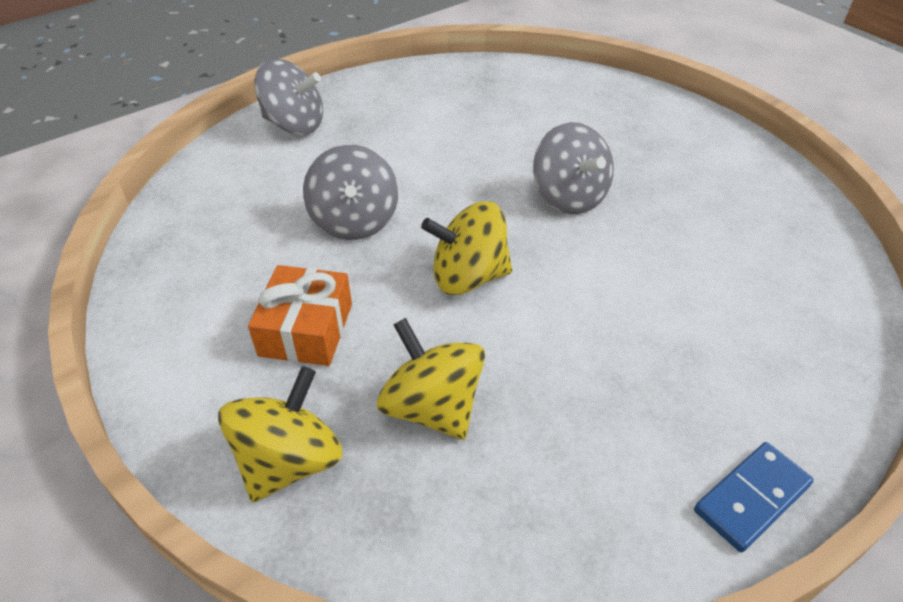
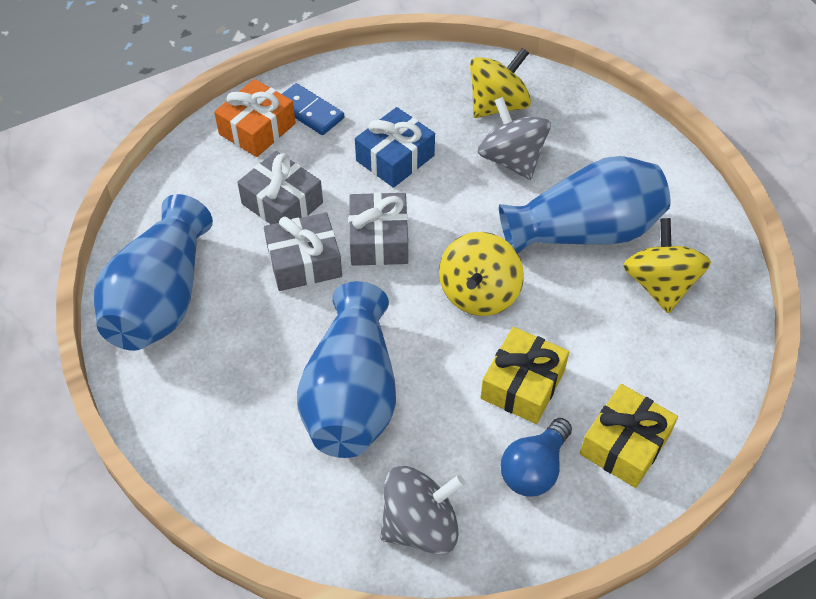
blue gift: 0 -> 1
blue light bulb: 0 -> 1
blue vase: 0 -> 3
grey gift: 0 -> 3
grey spinning top: 3 -> 2
yellow gift: 0 -> 2

